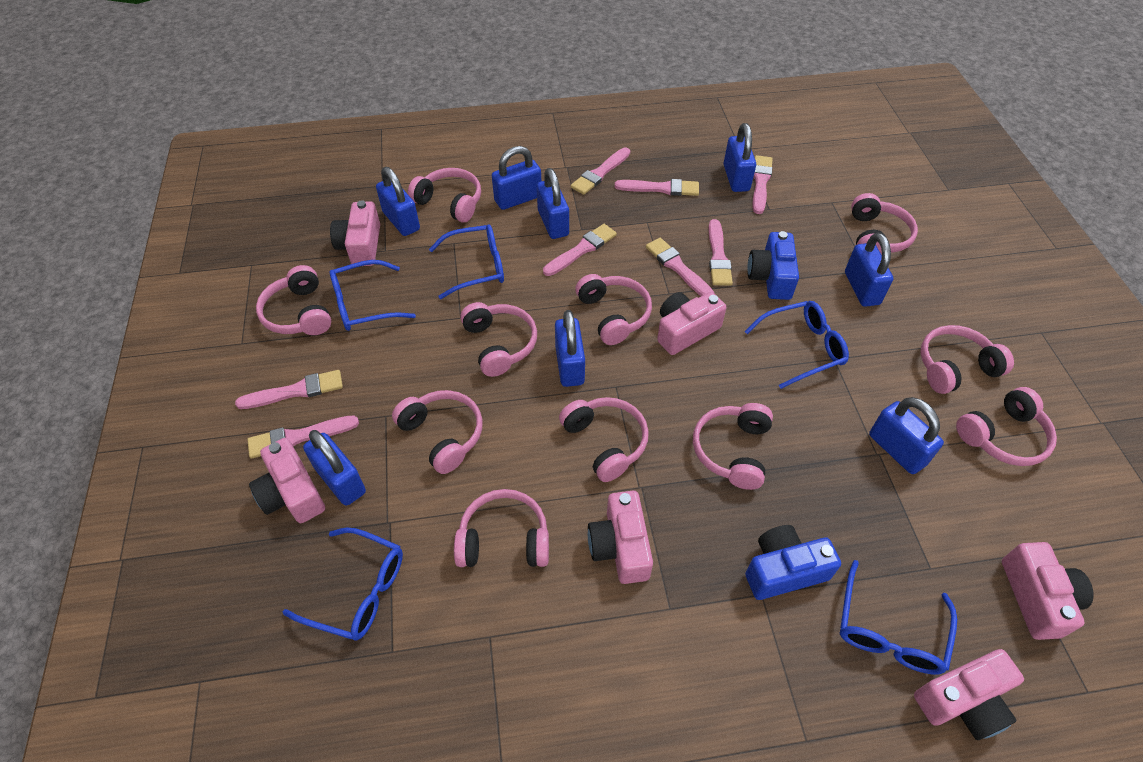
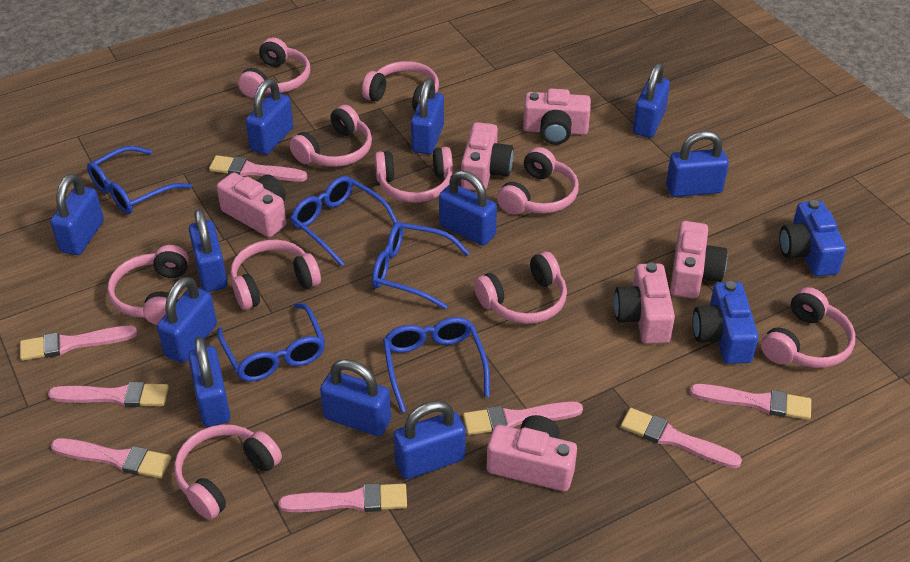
blue padlock: 8 -> 11
pink headphones: 11 -> 10

